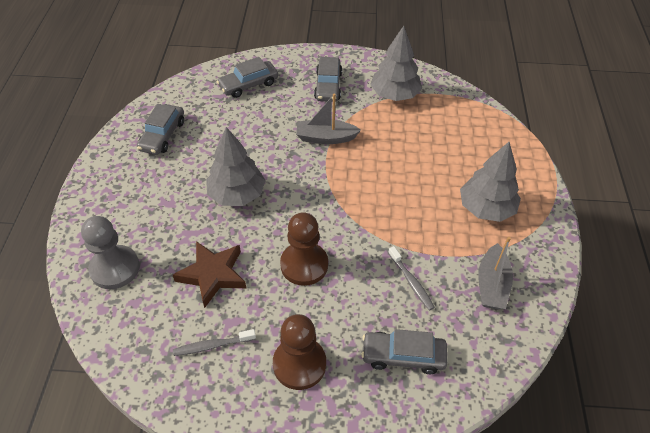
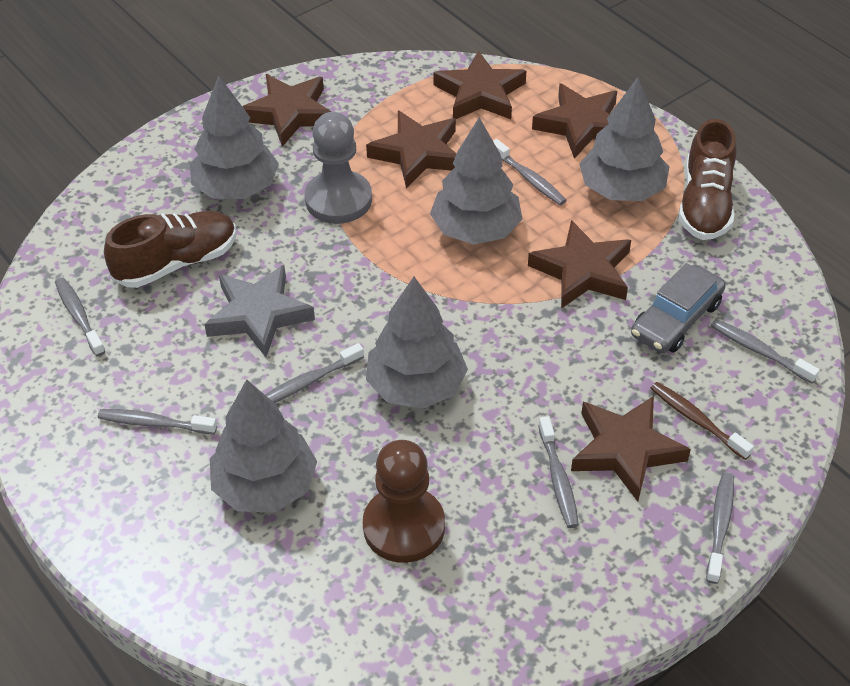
brown pawn: 2 -> 1
brown shoe: 0 -> 2
brown star: 1 -> 6
brown toothbrush: 0 -> 1
grey boat: 2 -> 0
grey car: 4 -> 1
grey star: 0 -> 1
grey toothbrush: 2 -> 7
grey tree: 3 -> 5

